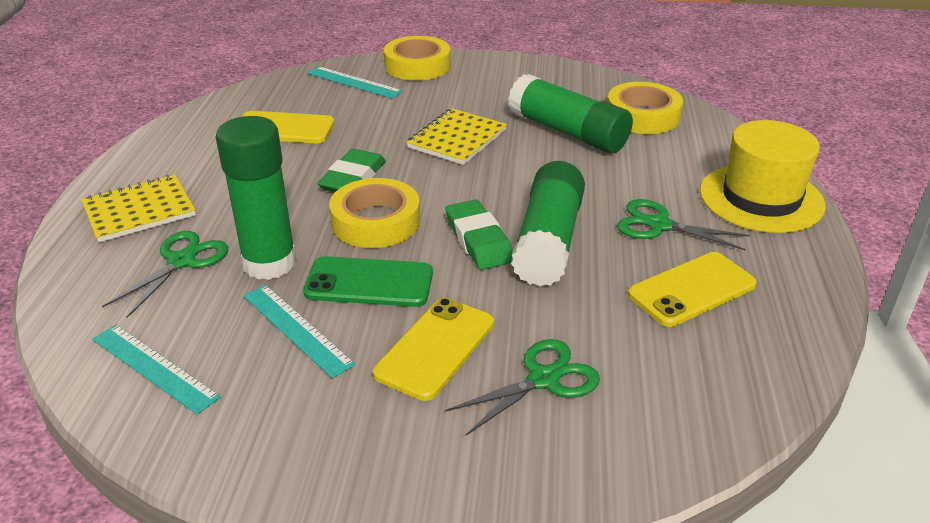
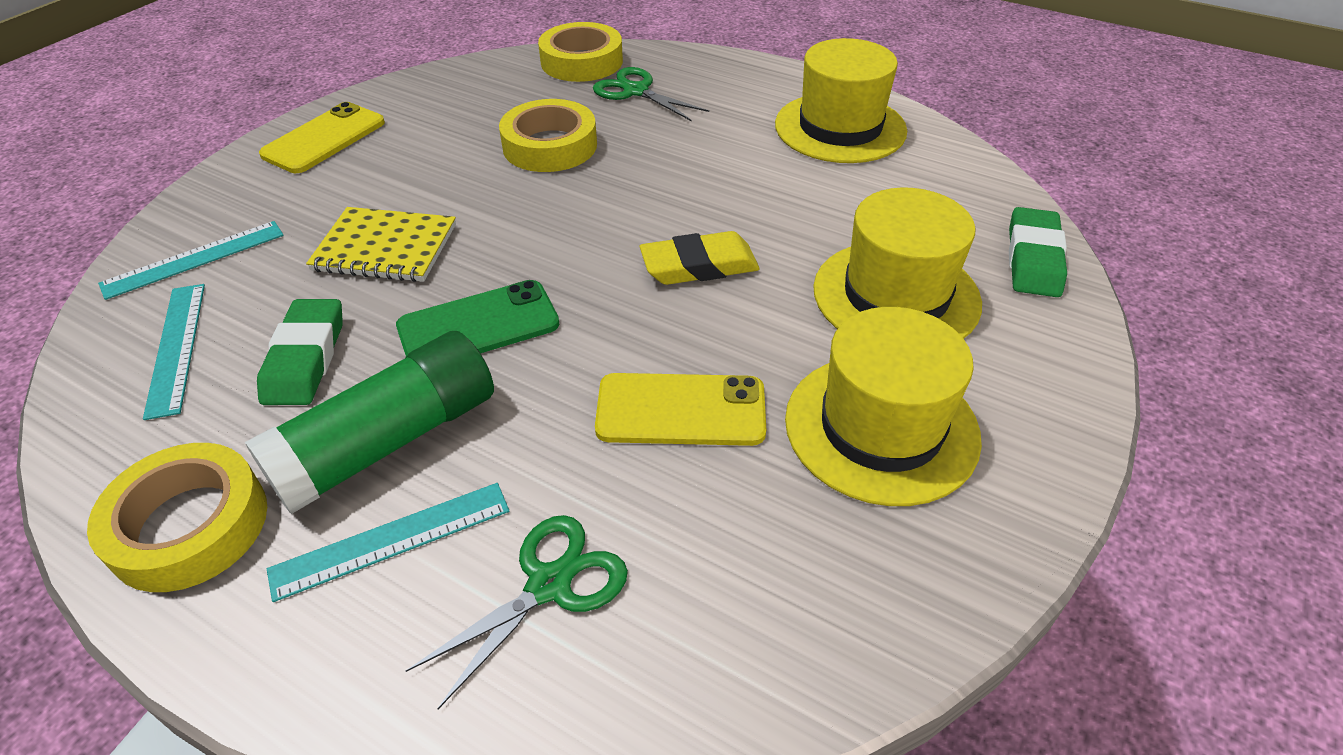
green glue stick: 3 -> 1
green scissors: 3 -> 2
yellow eraser: 0 -> 1
yellow hat: 1 -> 3
yellow notebook: 2 -> 1
yellow phone: 3 -> 2

